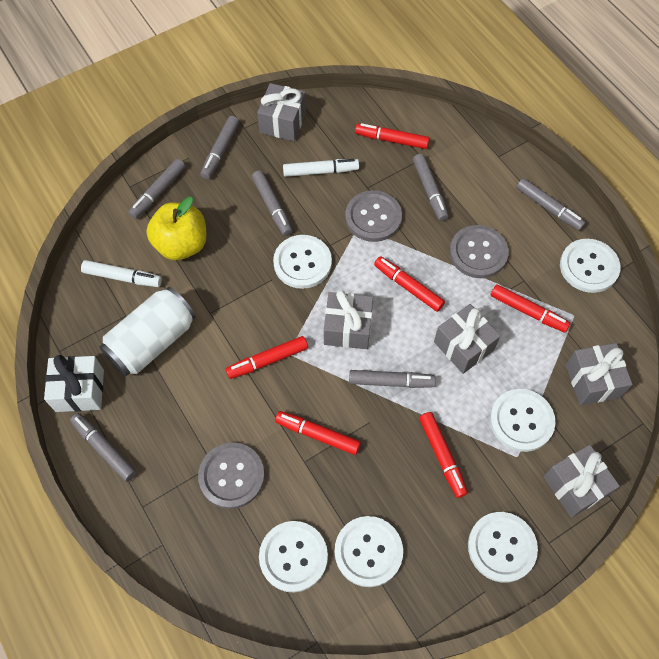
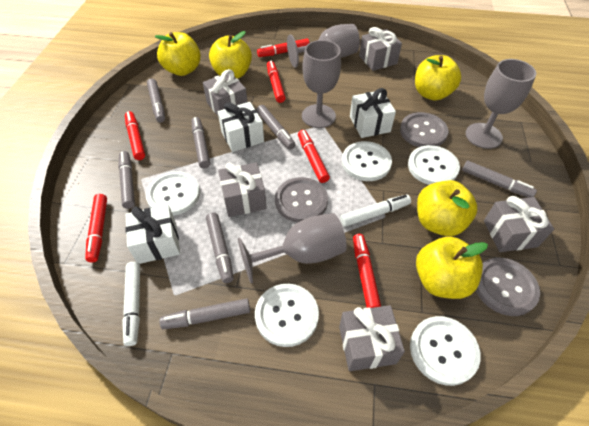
grey goblet: 0 -> 4
white button: 6 -> 5
white can: 1 -> 0
white gift: 1 -> 3
yellow apple: 1 -> 5

